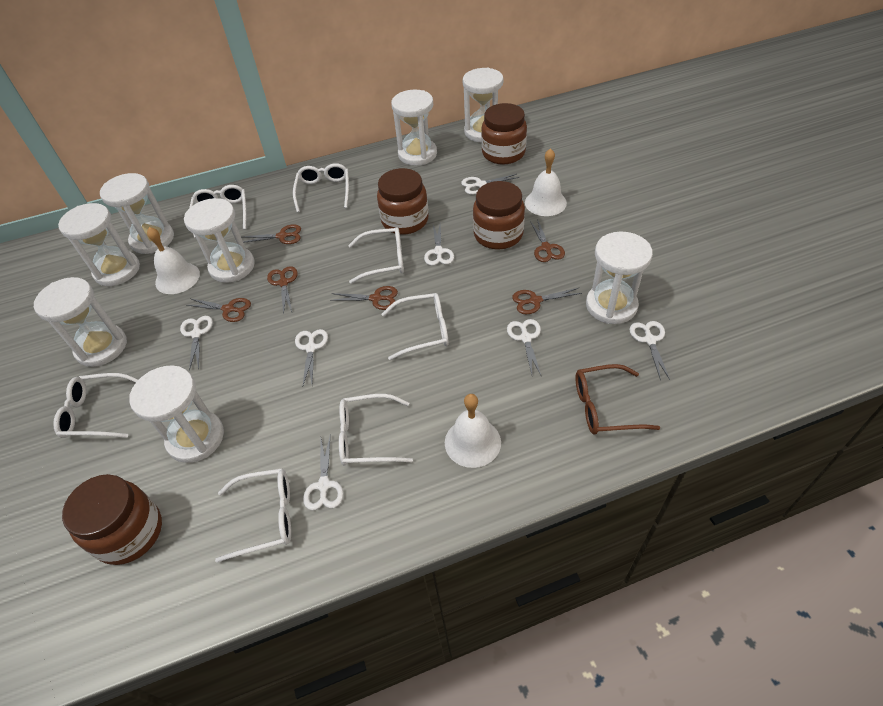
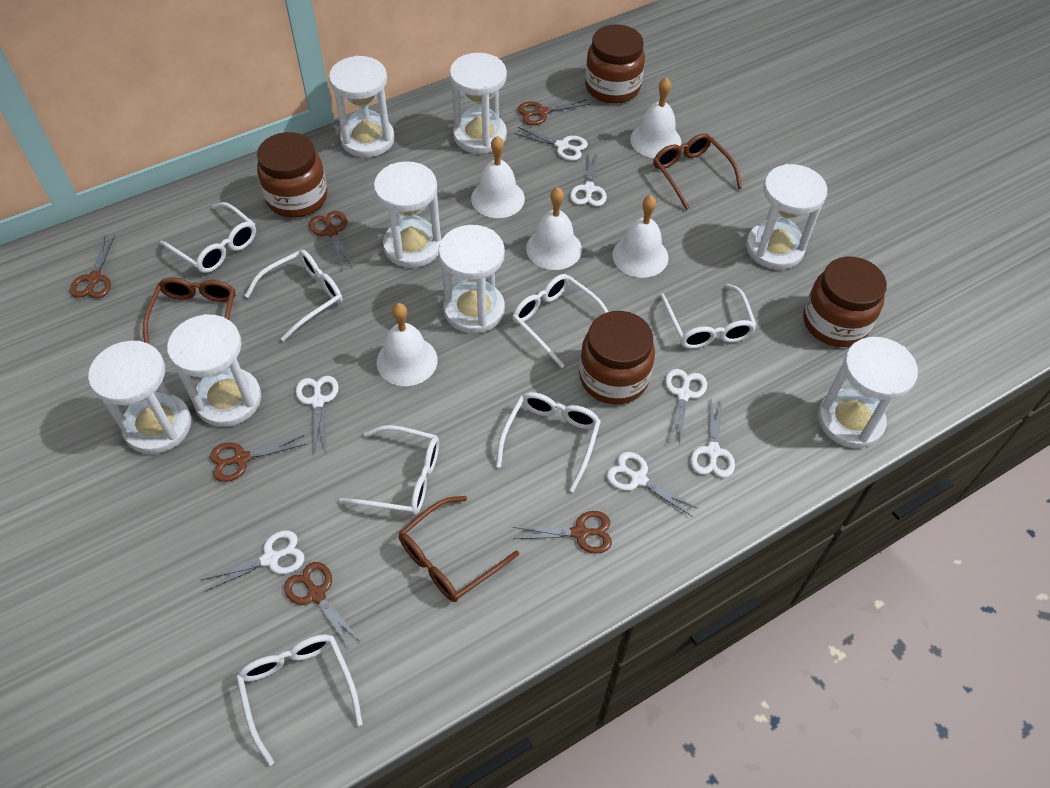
brown glasses: 1 -> 3
white bell: 3 -> 5

